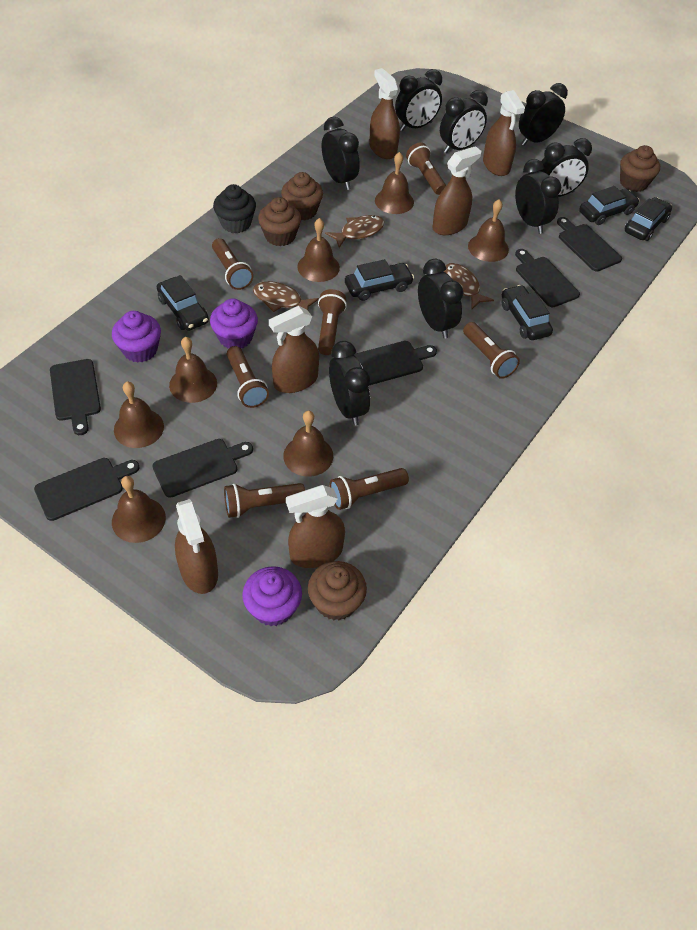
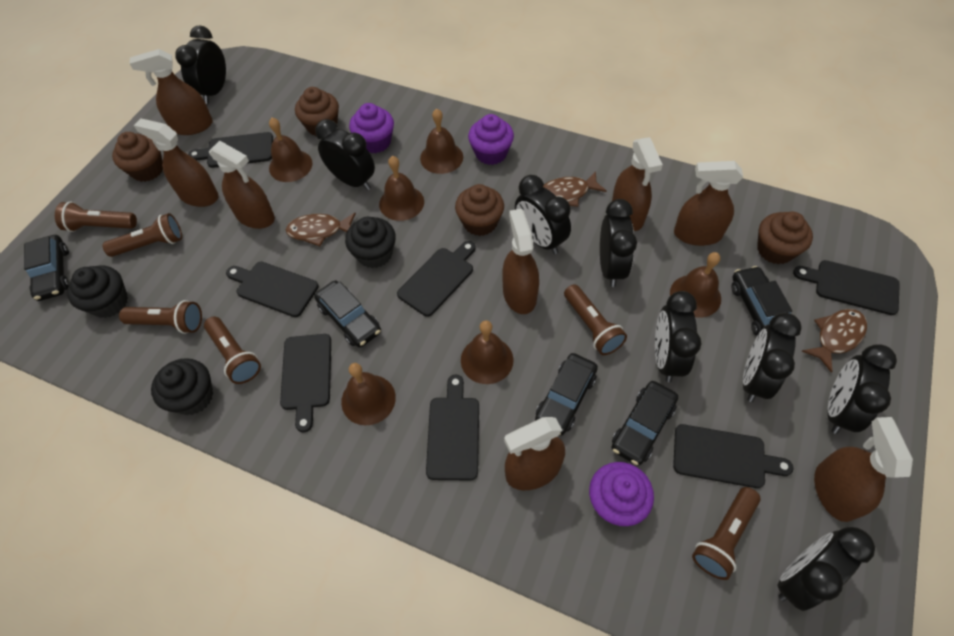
black cupcake: 1 -> 3
black cutting board: 6 -> 7
brown bell: 7 -> 6
brown flashlight: 7 -> 6
brown spray bottle: 6 -> 8

